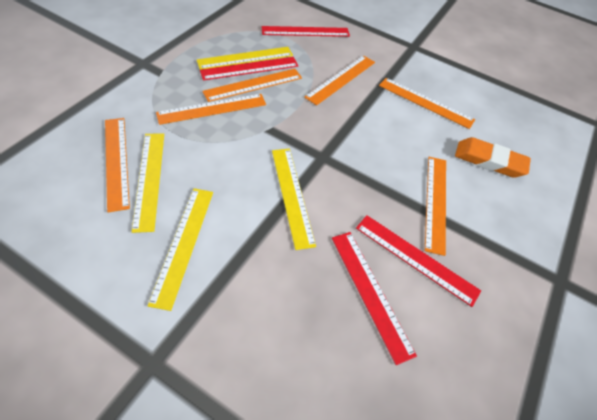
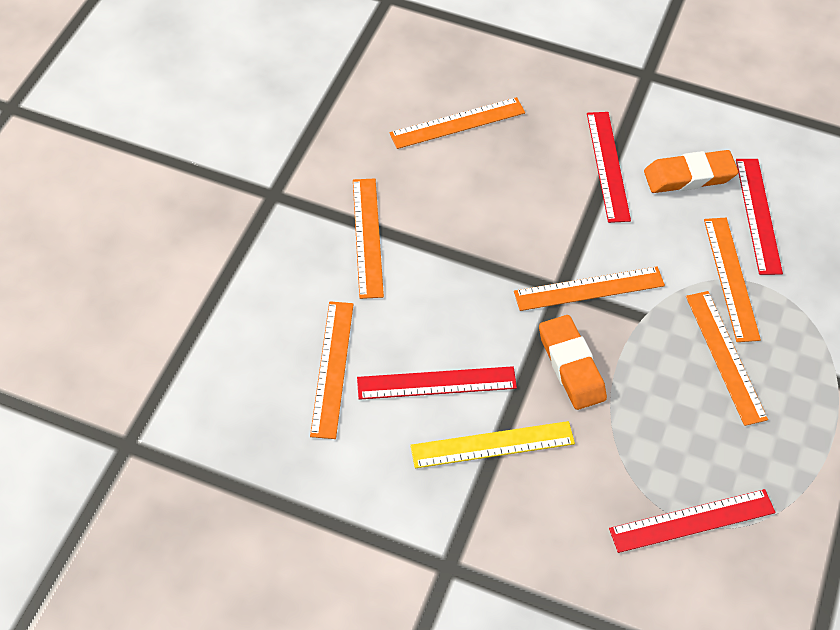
orange eraser: 1 -> 2
yellow ruler: 4 -> 1

